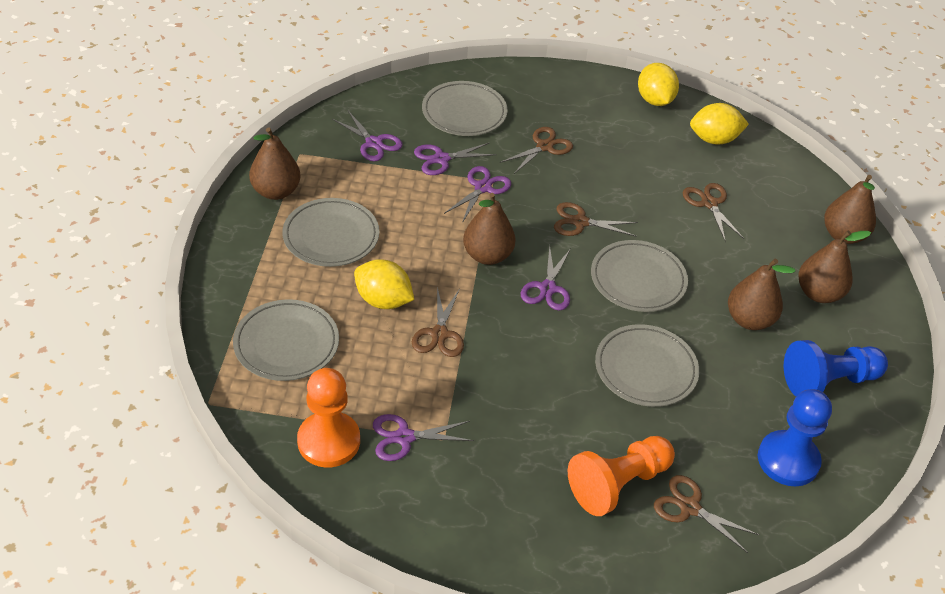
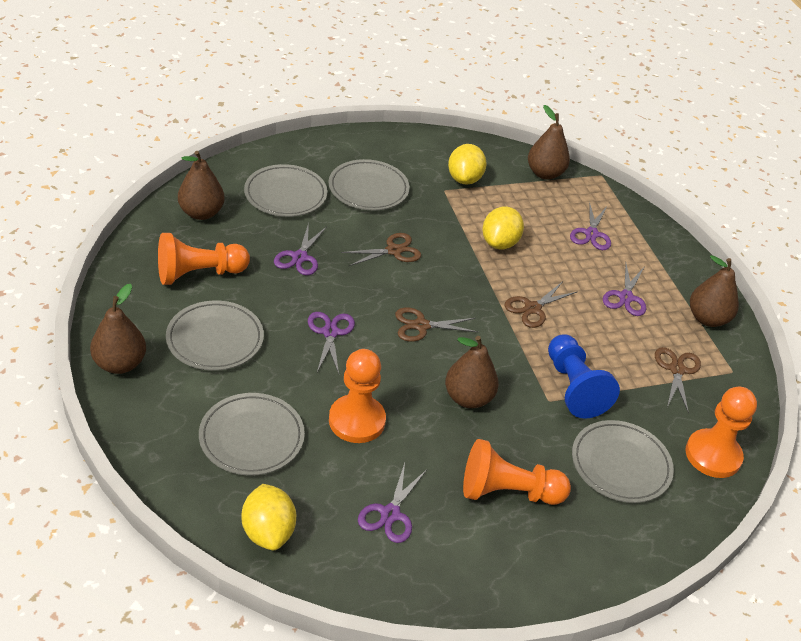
blue pawn: 2 -> 1
brown scissors: 5 -> 4
orange pawn: 2 -> 4

